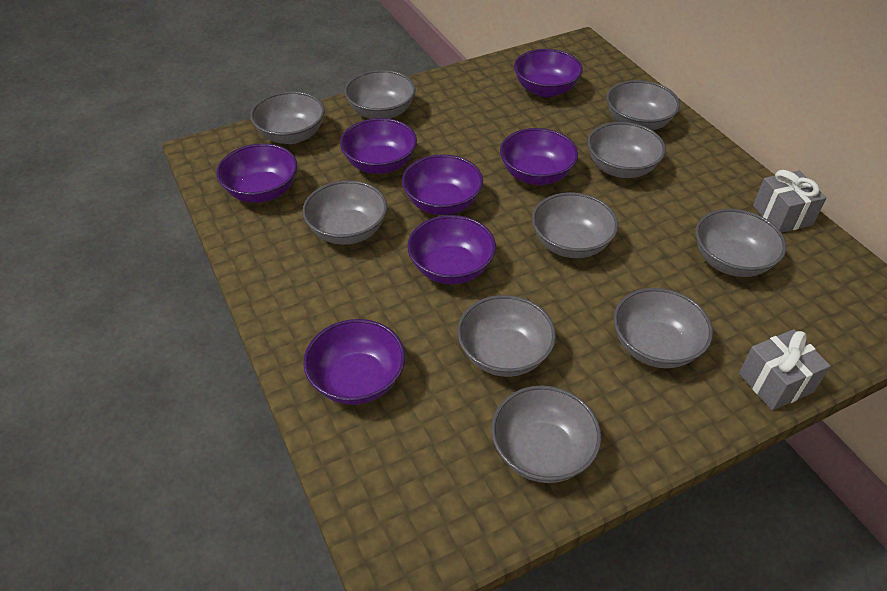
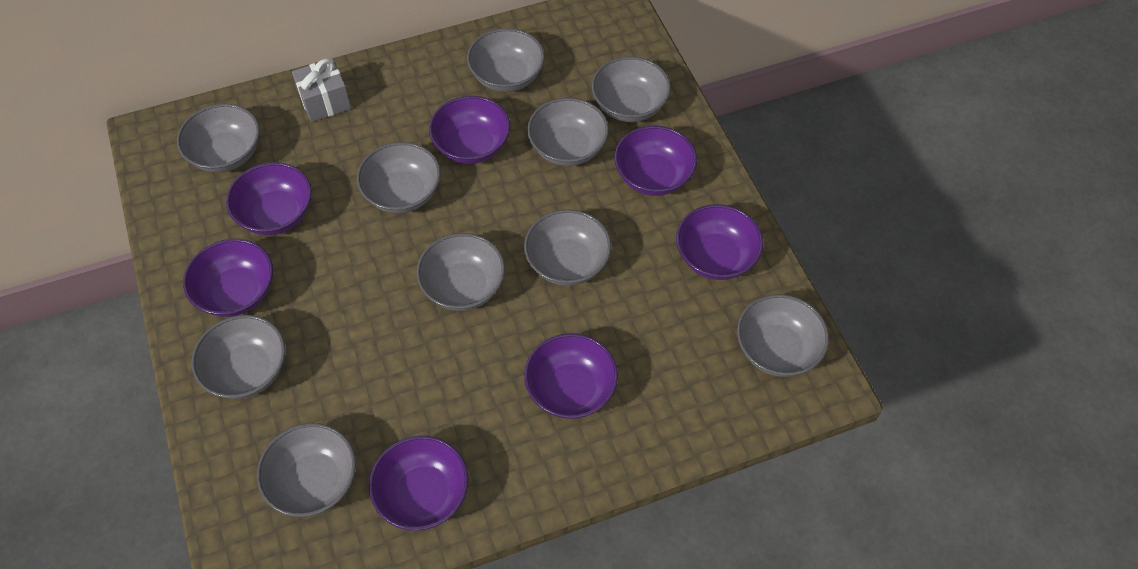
grey gift: 2 -> 1

